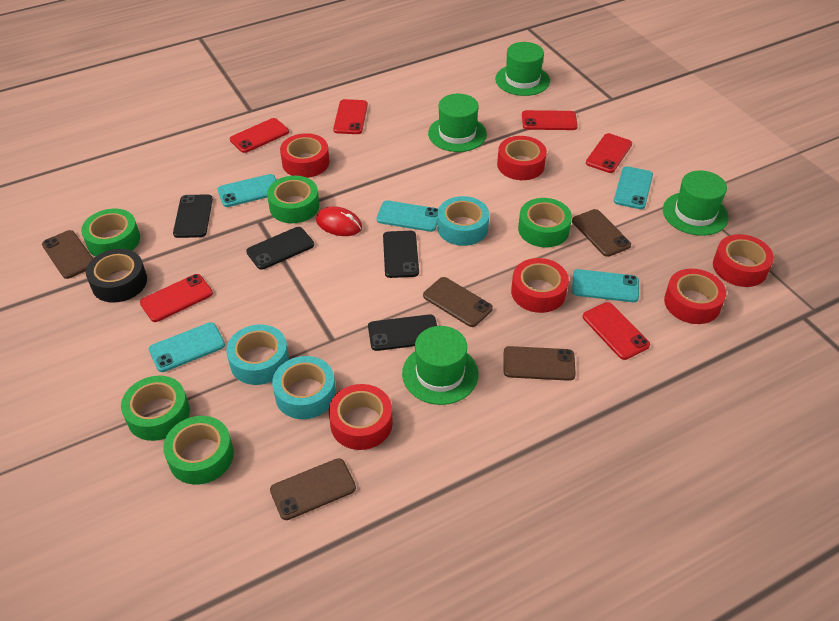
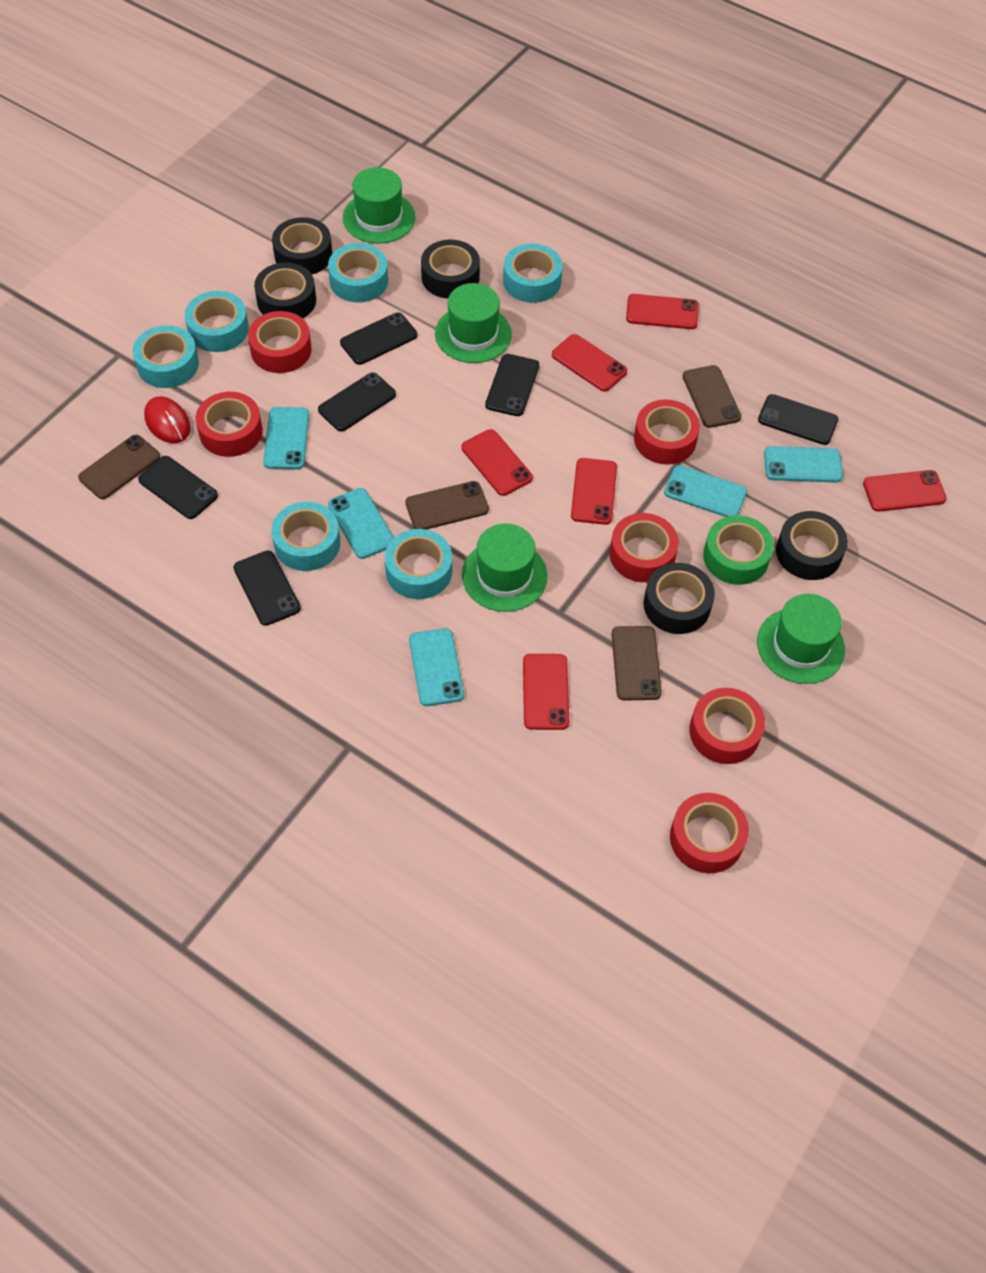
black phone: 4 -> 6
black tape: 1 -> 5
brown phone: 5 -> 4
green tape: 5 -> 1
turquoise tape: 3 -> 6

